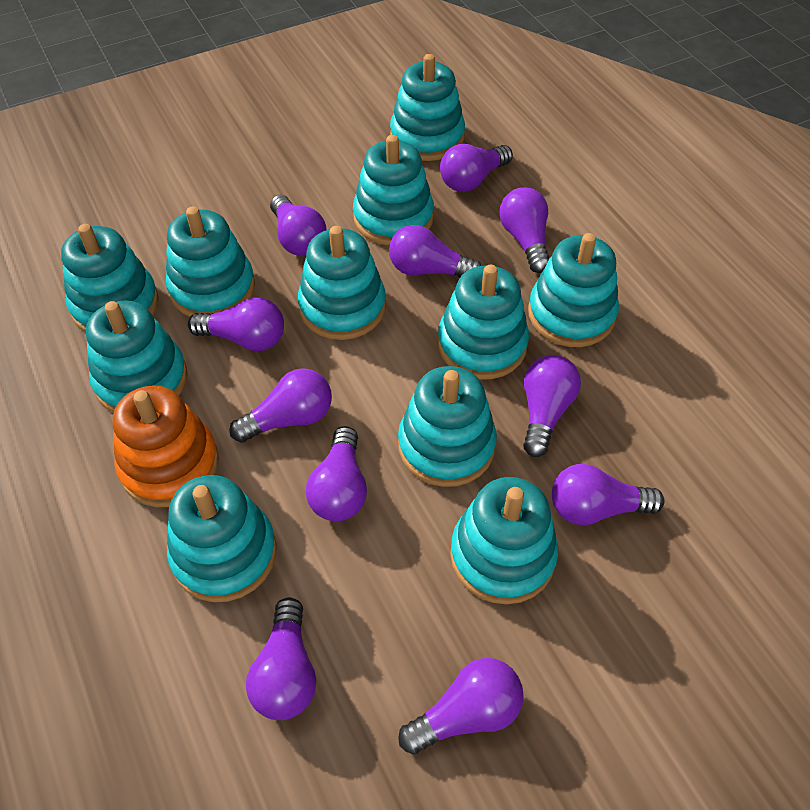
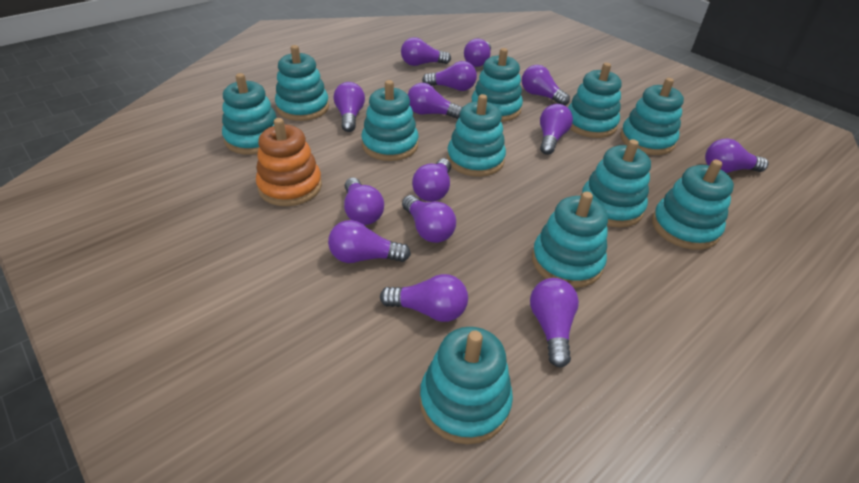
purple light bulb: 11 -> 14

